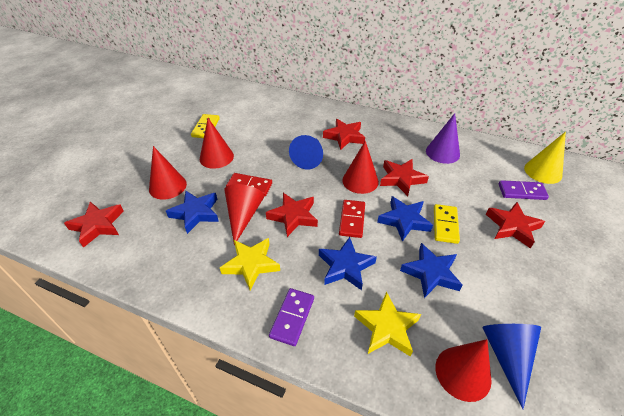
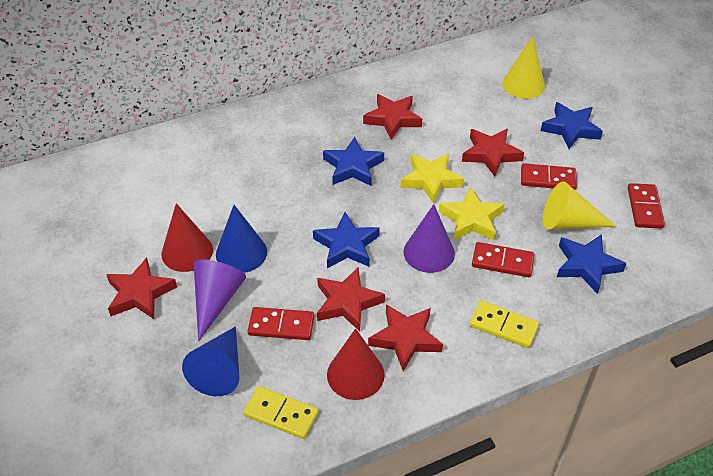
purple cone: 1 -> 2
purple domino: 2 -> 0
red cone: 5 -> 2
red domino: 2 -> 4
yellow cone: 1 -> 2

